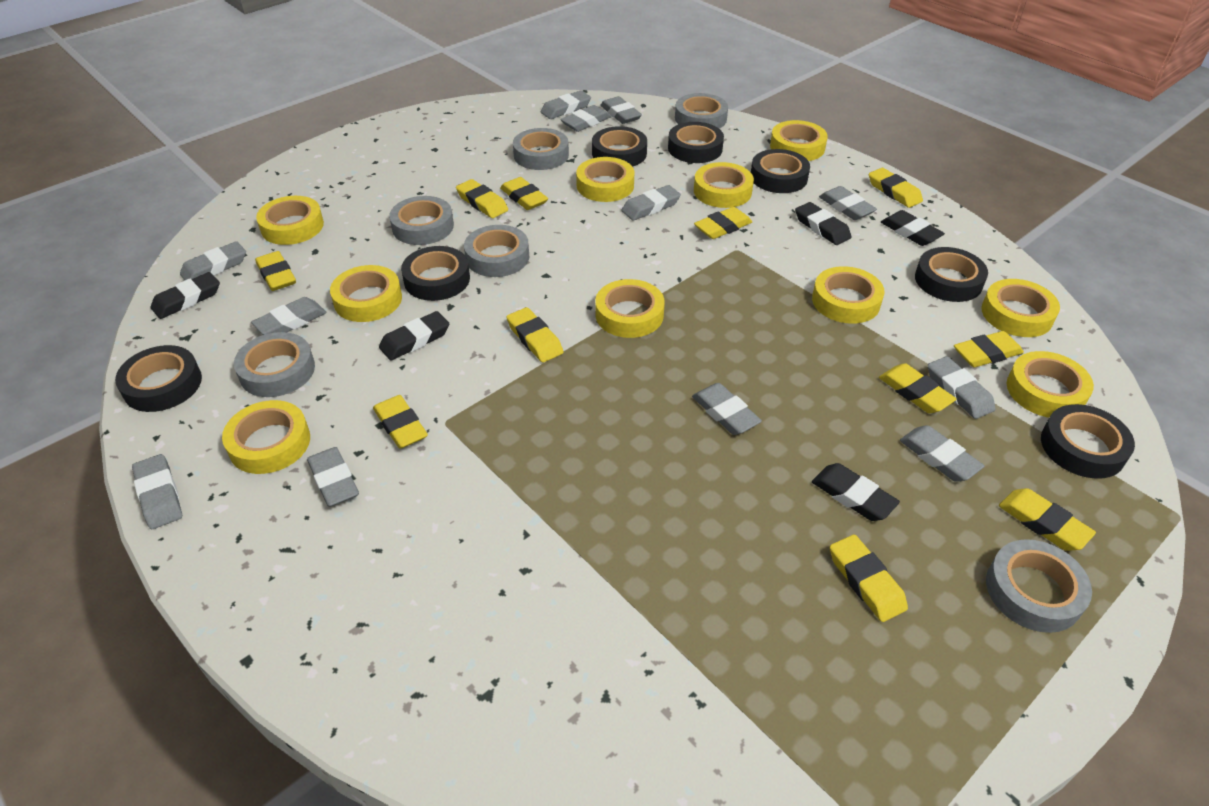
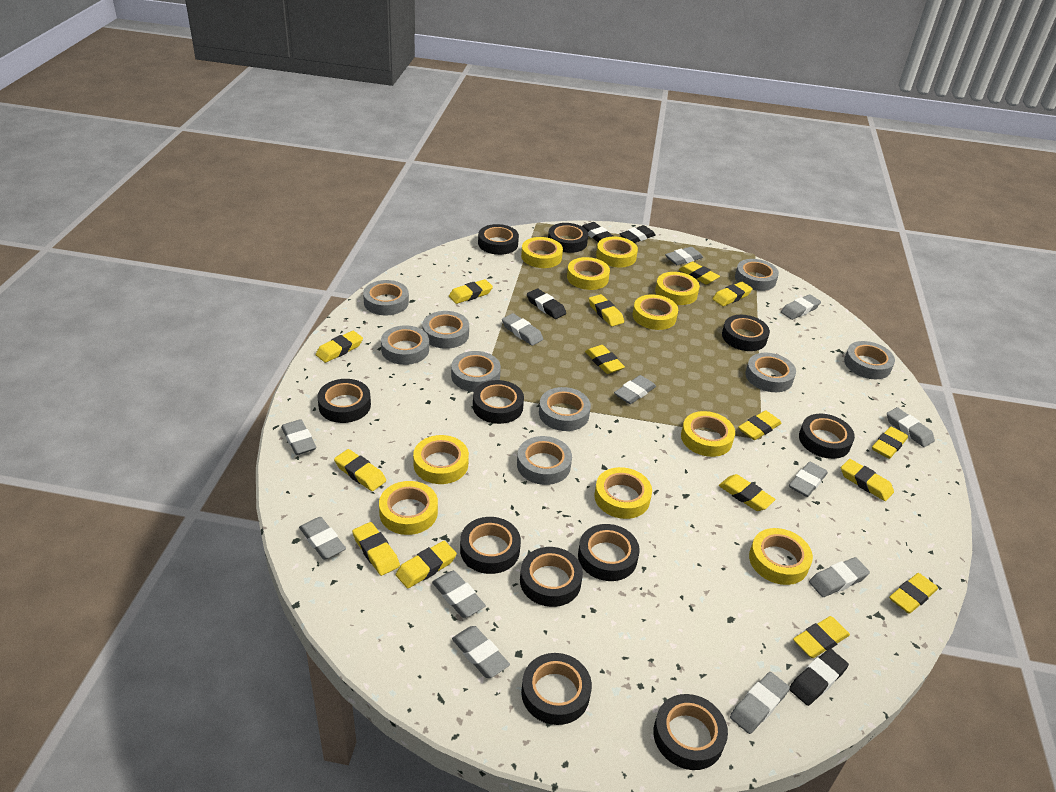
black eraser: 5 -> 4
black tape: 7 -> 11
grey tape: 6 -> 9
yellow eraser: 11 -> 15

